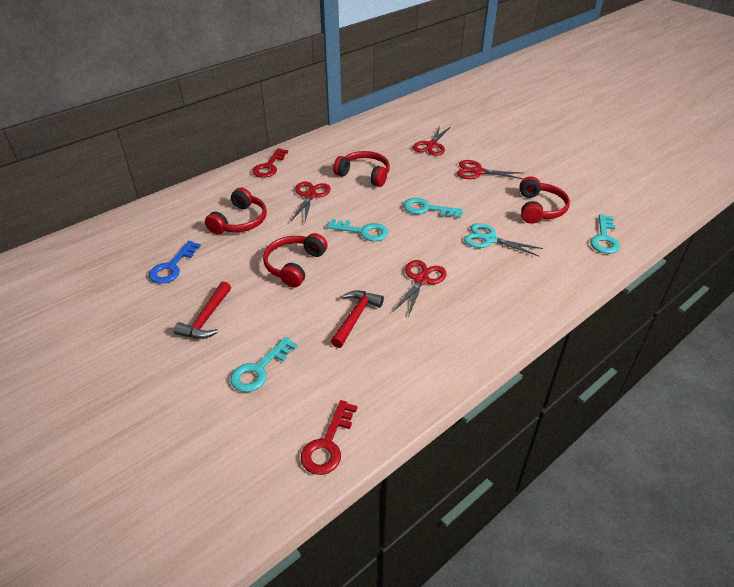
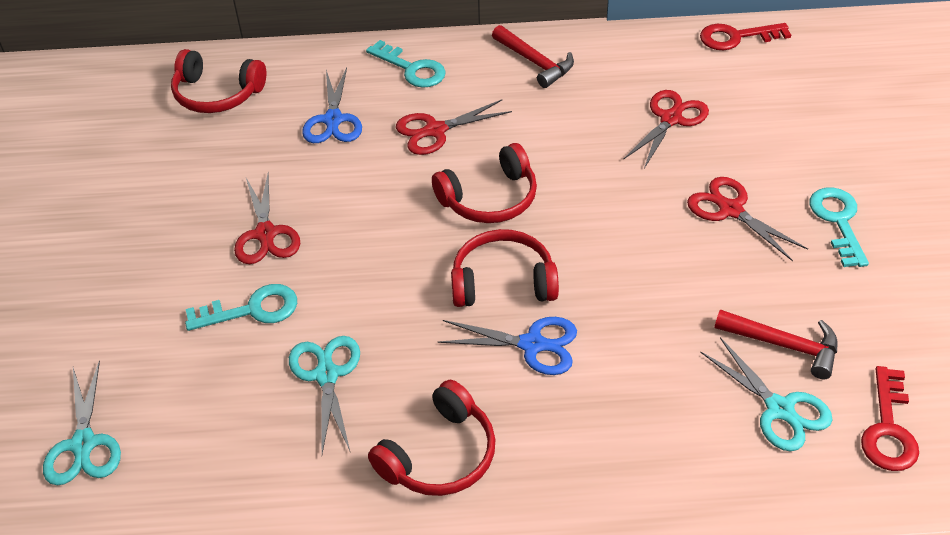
blue key: 1 -> 0
blue scissors: 0 -> 2
turquoise key: 4 -> 3
turquoise scissors: 1 -> 3

